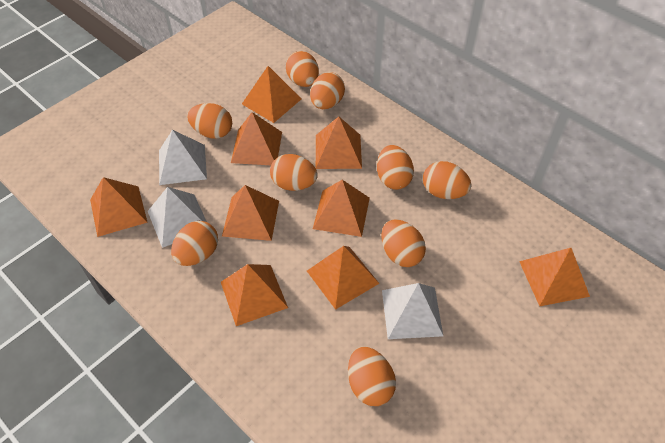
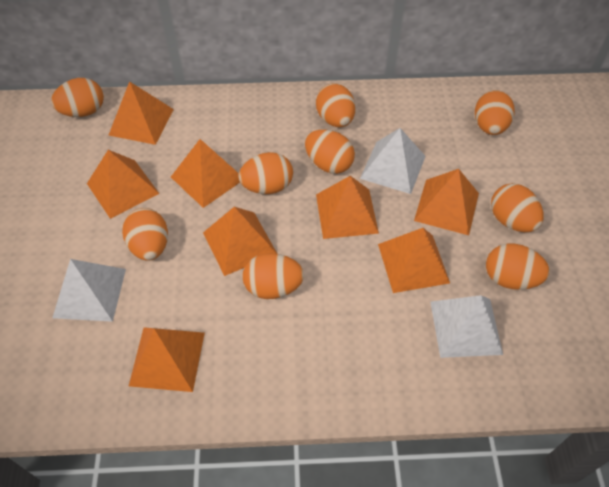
orange pyramid: 9 -> 8

